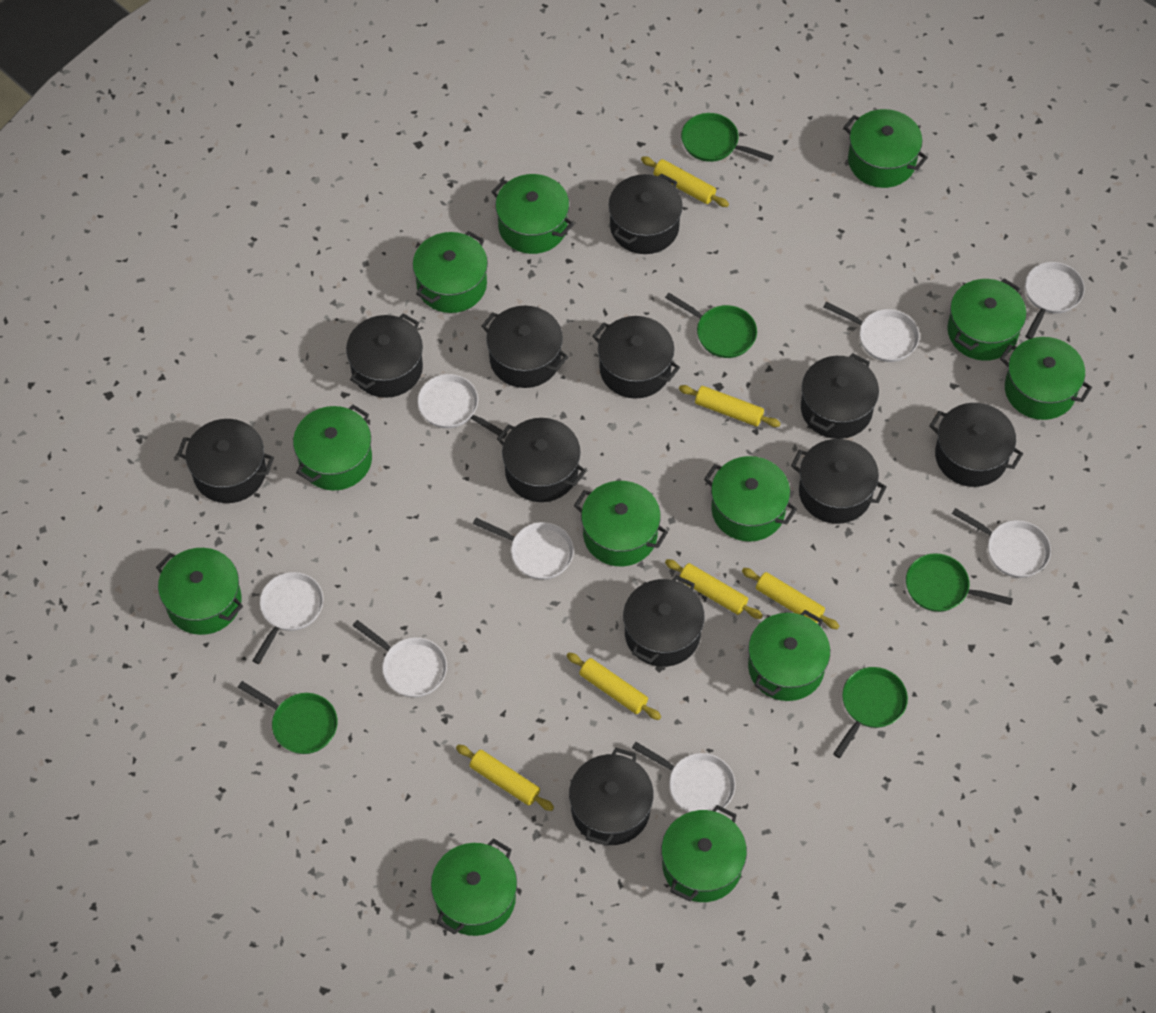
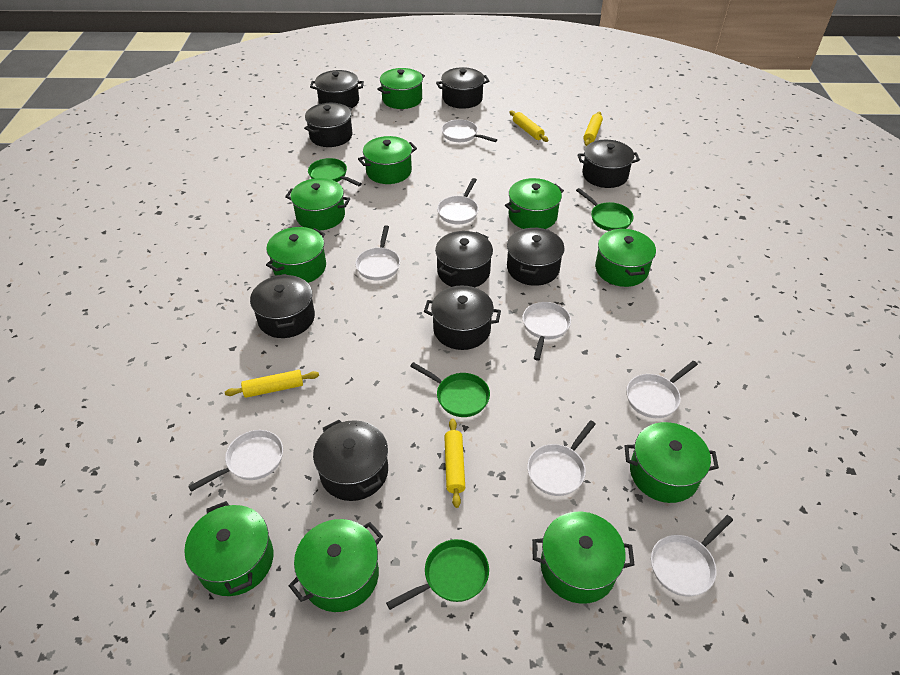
black pot: 11 -> 9
green pan: 5 -> 4
green pot: 12 -> 10
yellow rolling pin: 6 -> 4

